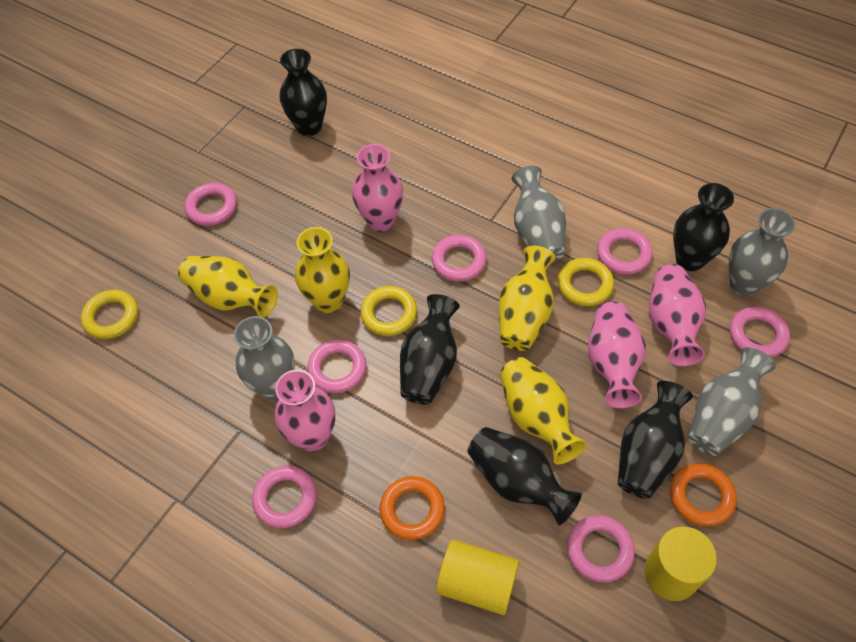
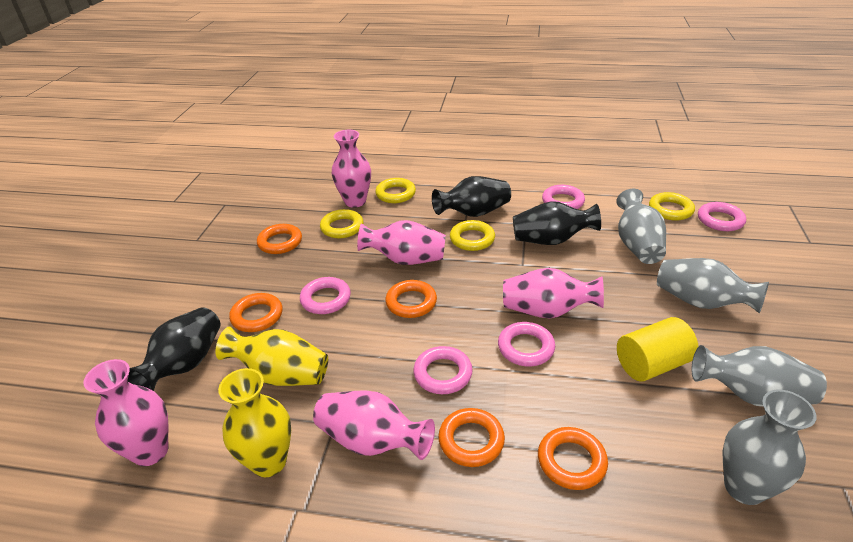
black vase: 5 -> 3
orange ring: 2 -> 5
pink ring: 7 -> 5
pink vase: 4 -> 5
yellow cylinder: 2 -> 1
yellow ring: 3 -> 4
yellow vase: 4 -> 2

